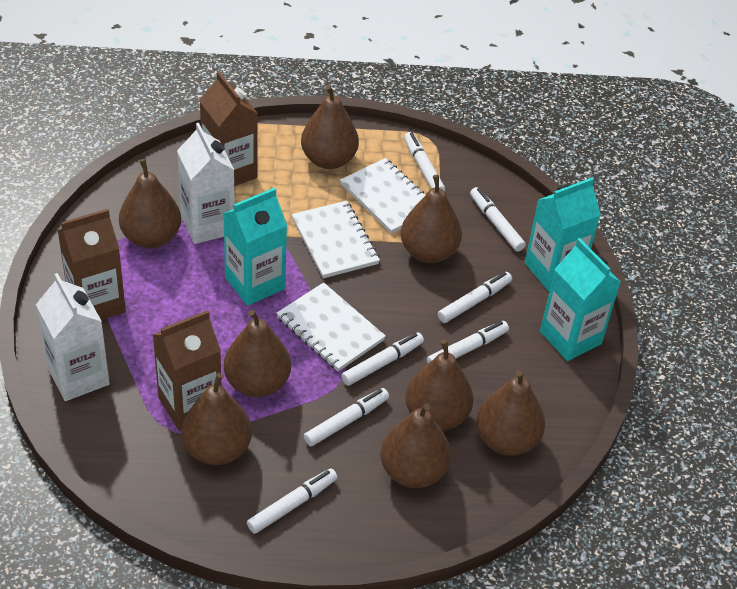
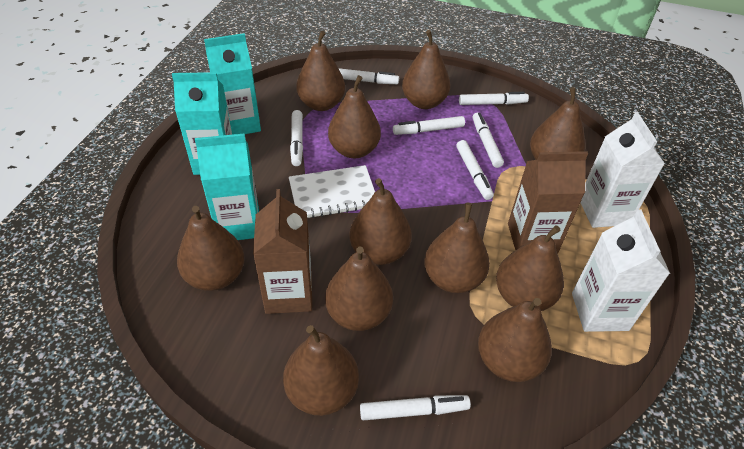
brown carton: 3 -> 2
brown pear: 8 -> 11
white notebook: 3 -> 1

